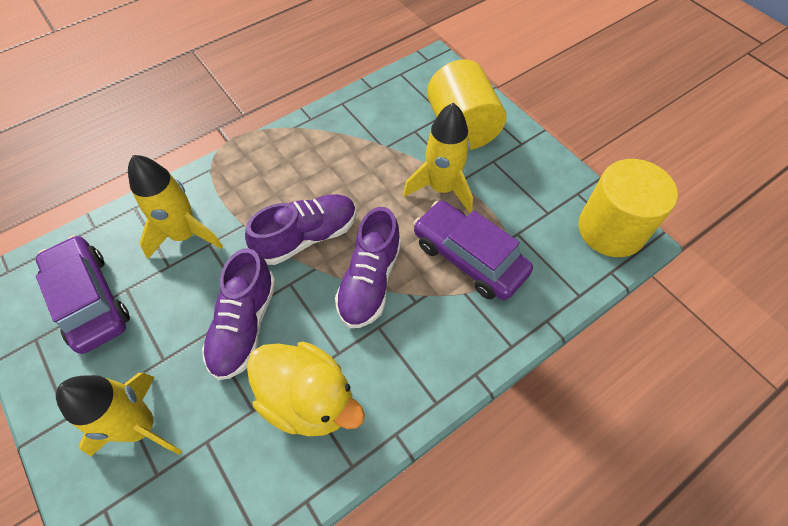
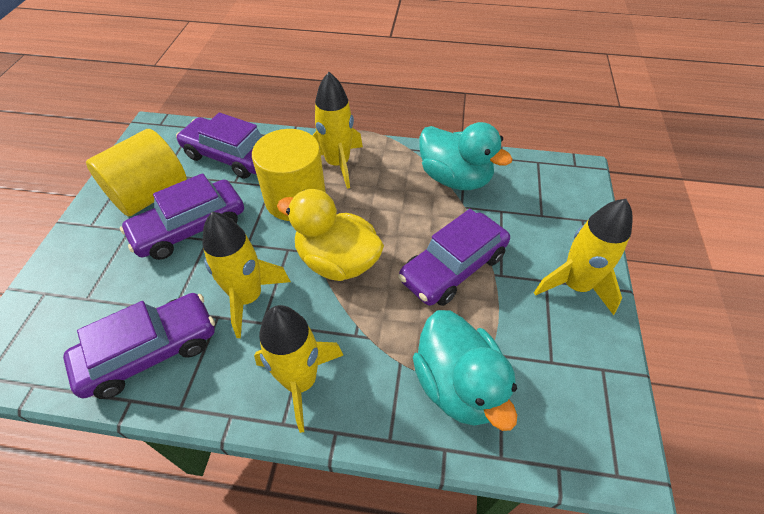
purple car: 2 -> 4
purple shoe: 3 -> 0
turquoise duck: 0 -> 2
yellow rocket: 3 -> 4

